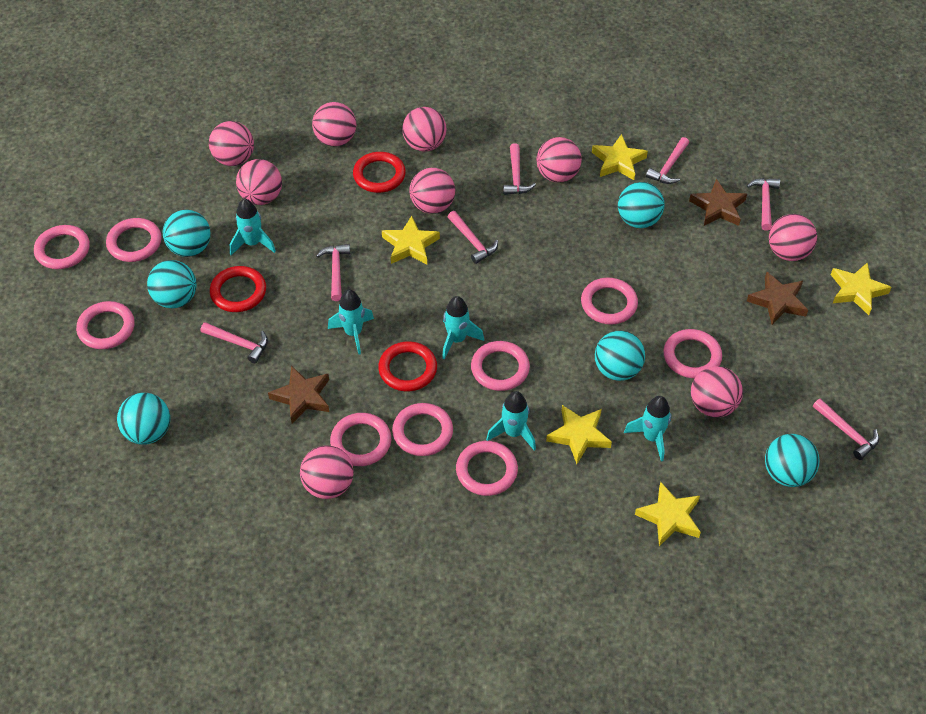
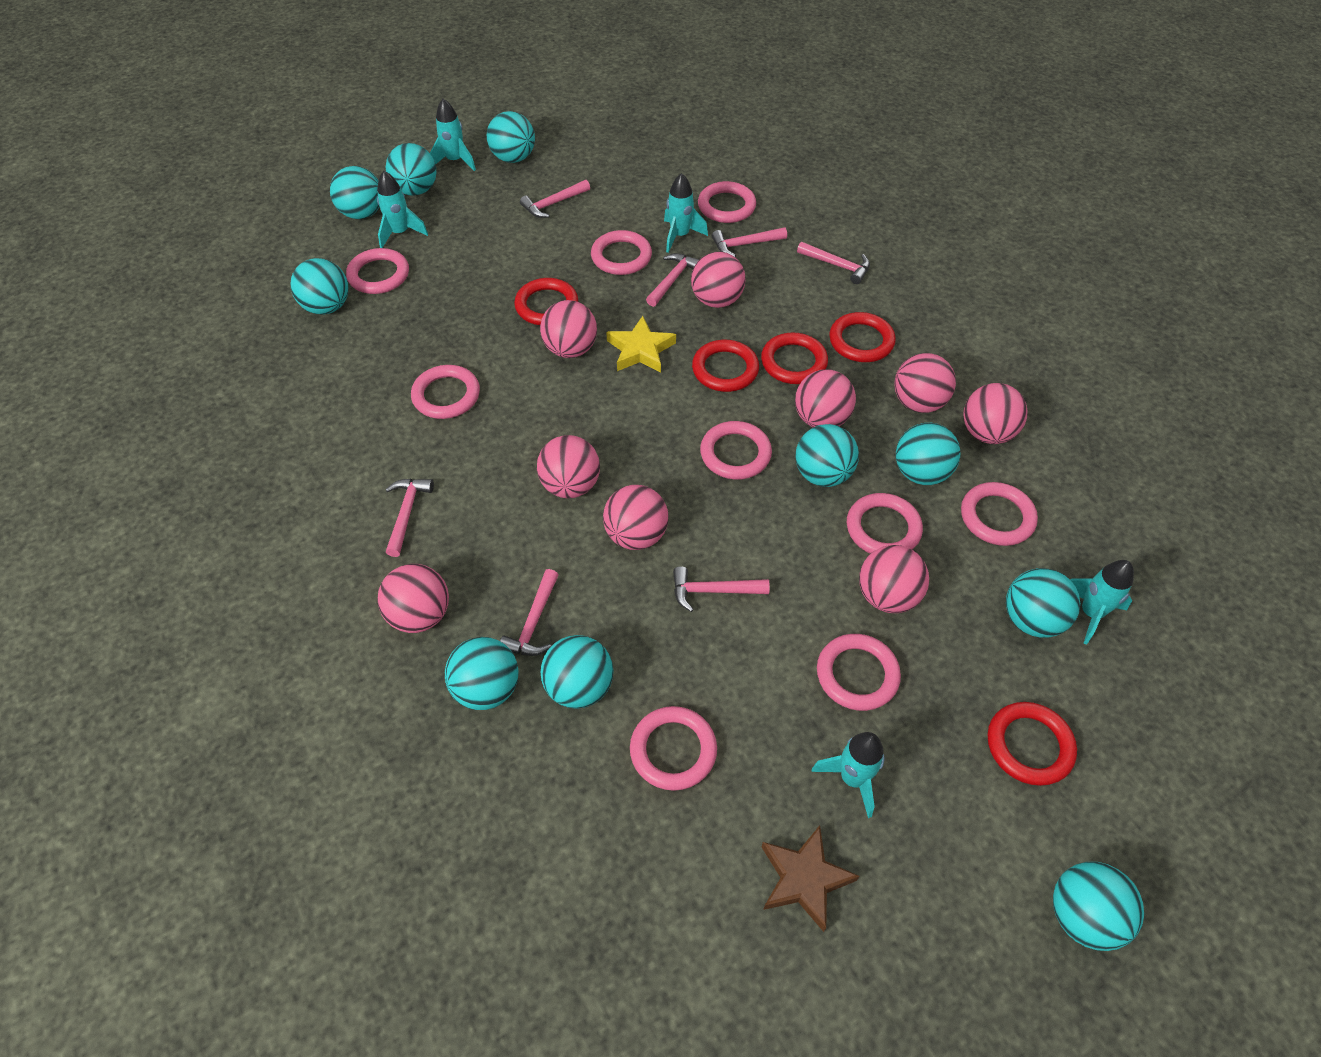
brown star: 3 -> 1
red ring: 3 -> 5
turquoise ball: 6 -> 10
yellow star: 5 -> 1

